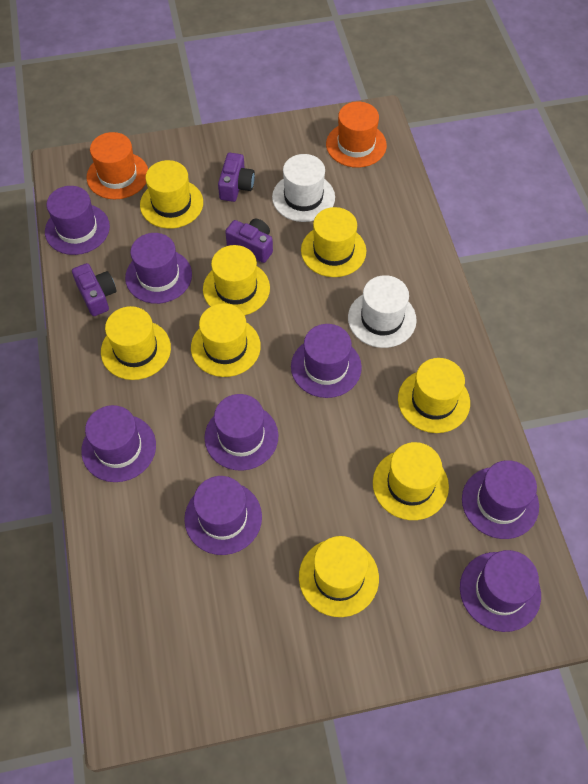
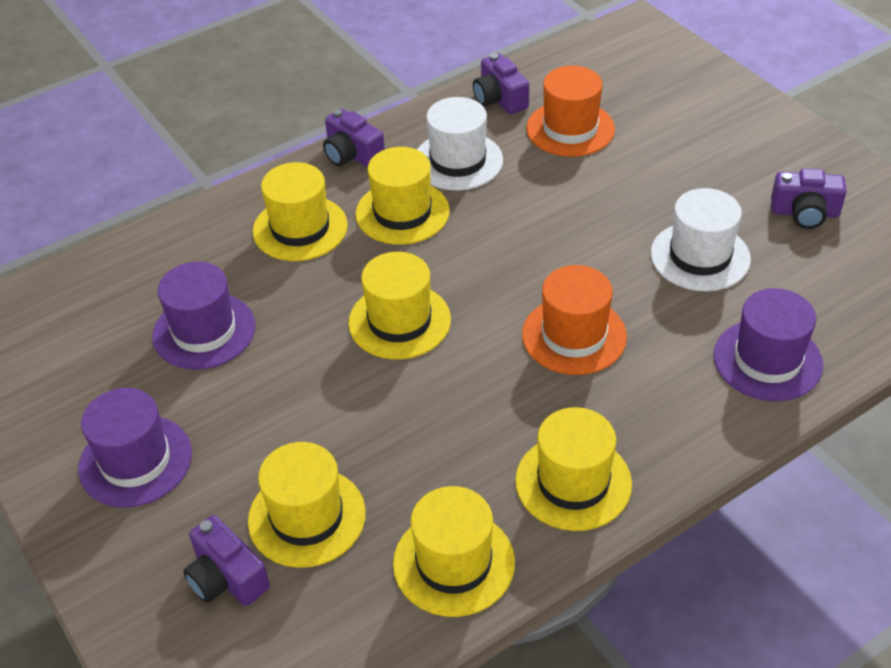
purple camera: 3 -> 4
purple hat: 8 -> 3
yellow hat: 8 -> 6

